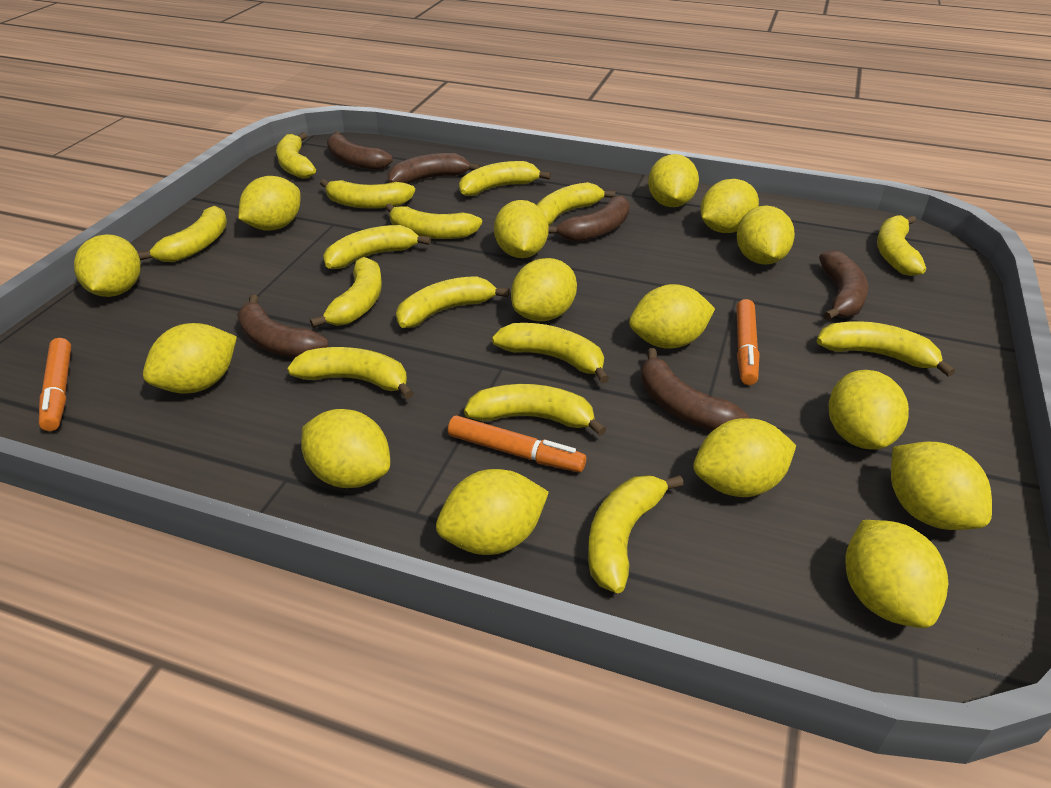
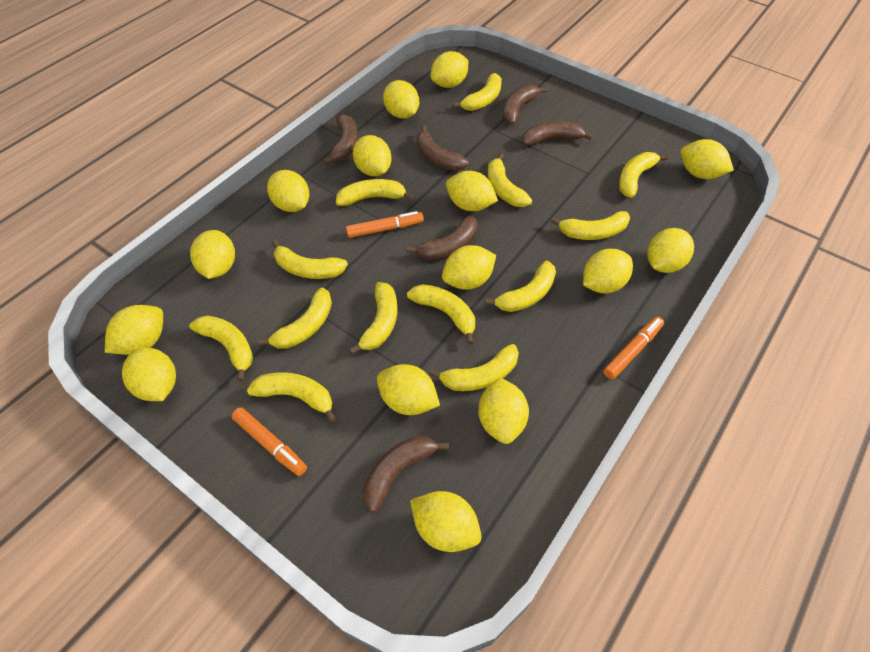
yellow banana: 15 -> 13

